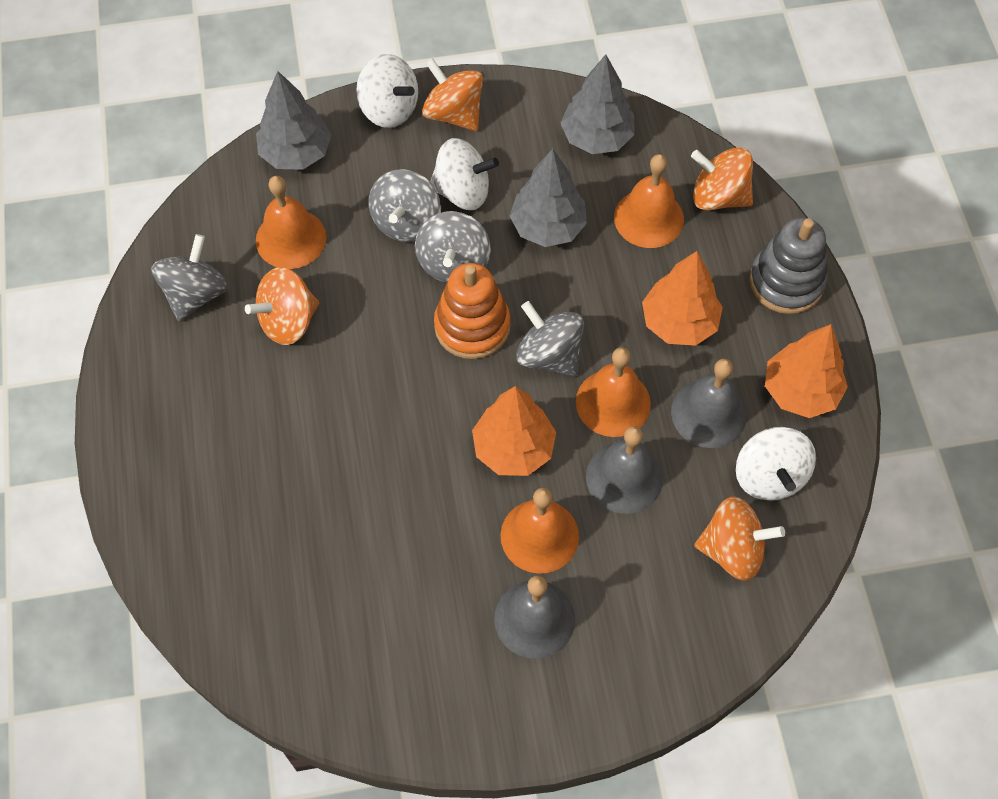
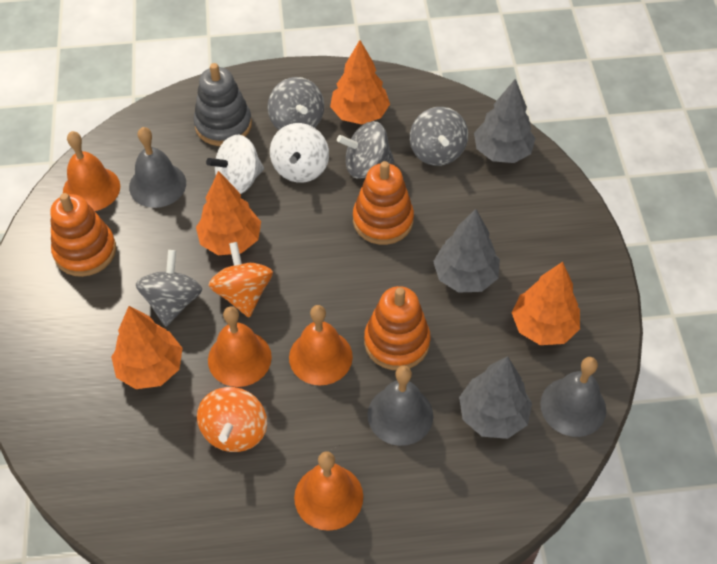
orange spinning top: 4 -> 2
orange stacking toy: 1 -> 3
orange tree: 3 -> 4
white spinning top: 3 -> 2

